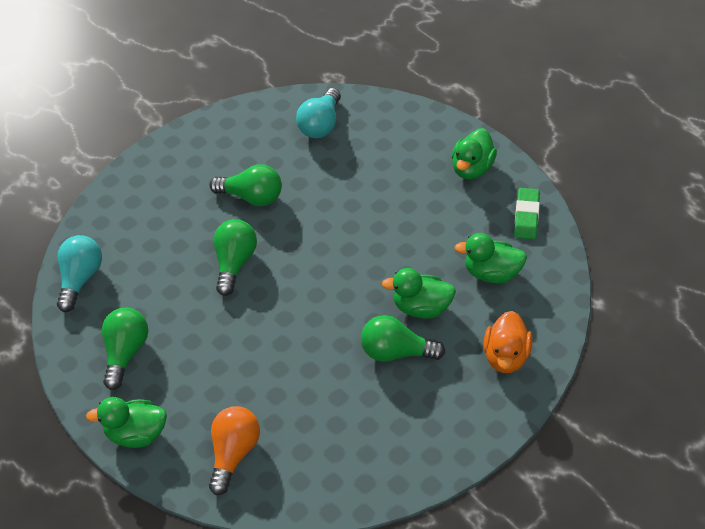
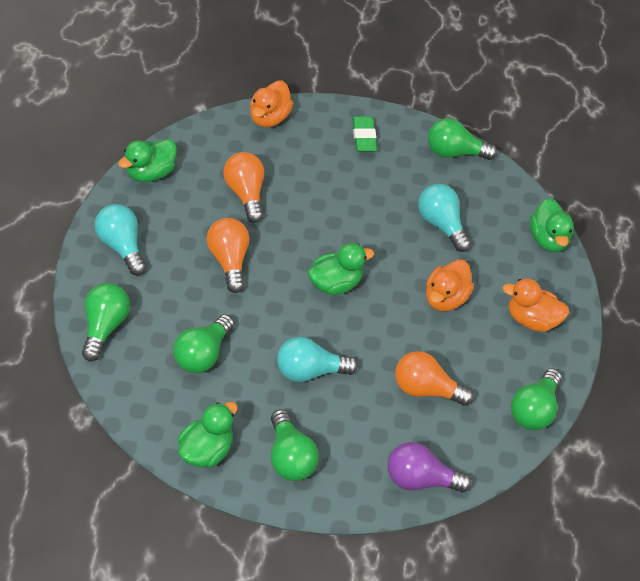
green light bulb: 4 -> 5
orange duck: 1 -> 3
orange light bulb: 1 -> 3
purple light bulb: 0 -> 1
turquoise light bulb: 2 -> 3

